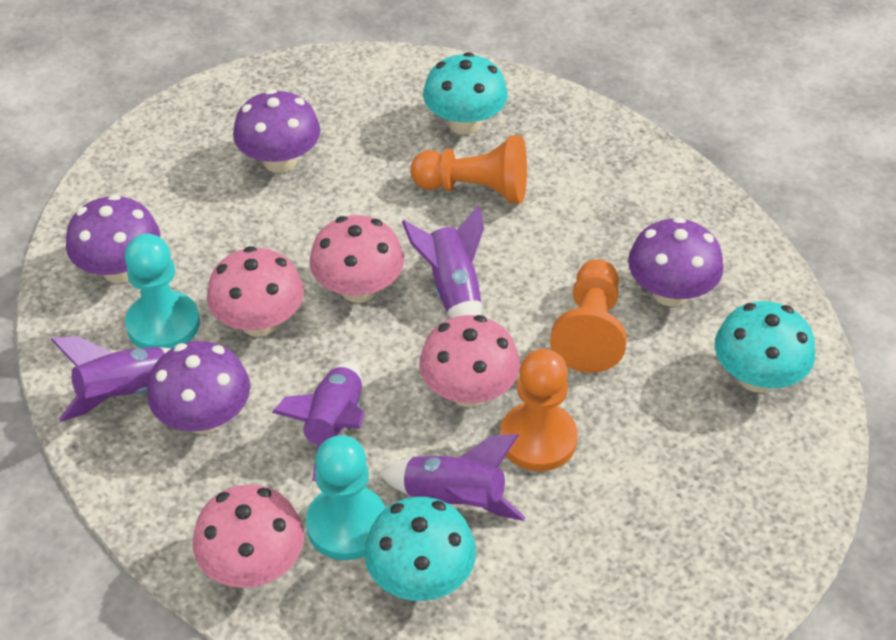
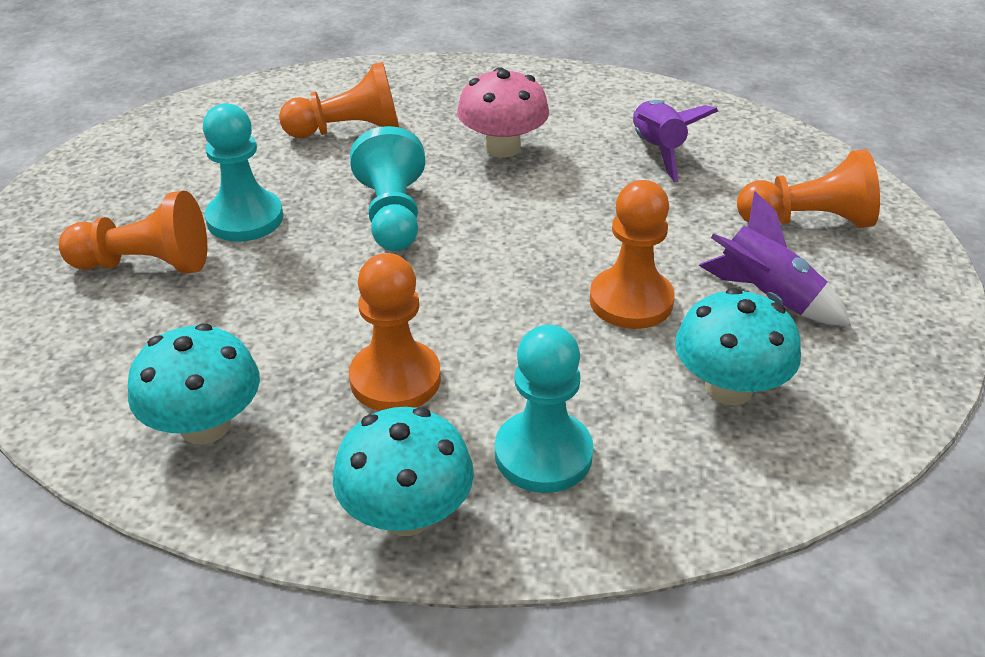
orange pawn: 3 -> 5
pink mushroom: 4 -> 1
purple mushroom: 4 -> 0
purple rocket: 4 -> 2
turquoise pawn: 2 -> 3

